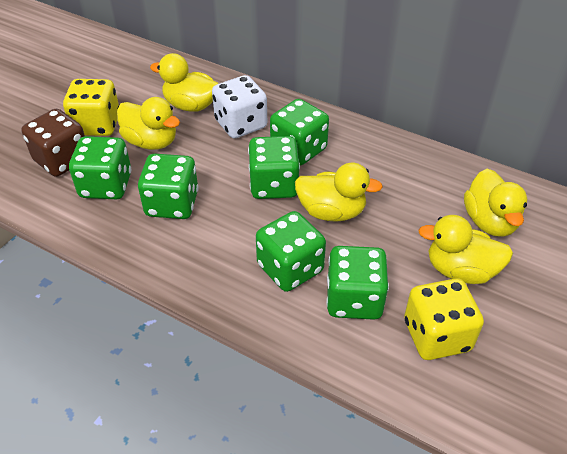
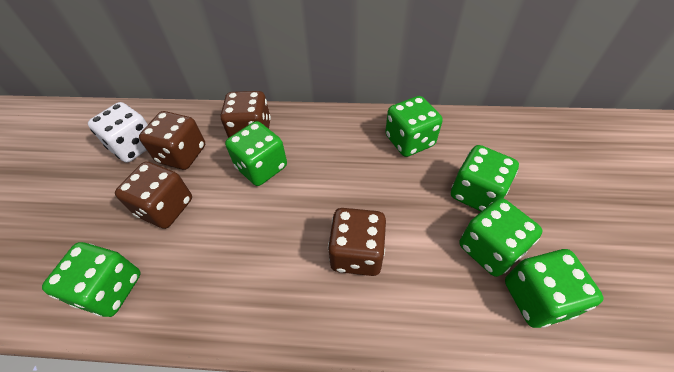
brown dice: 1 -> 4
yellow dice: 2 -> 0
yellow duck: 5 -> 0

